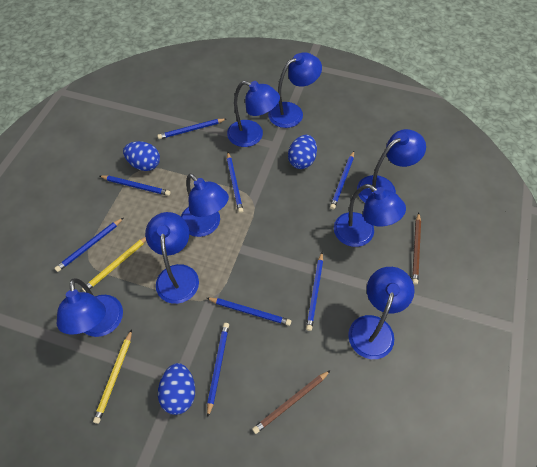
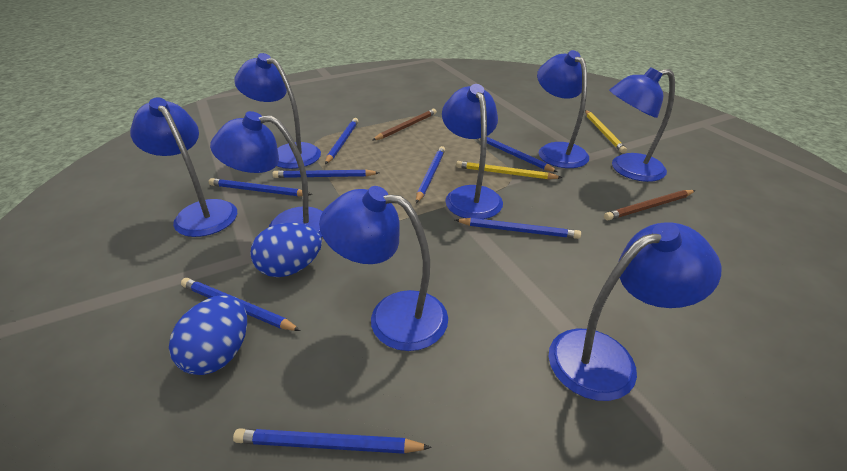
blue egg: 3 -> 2

